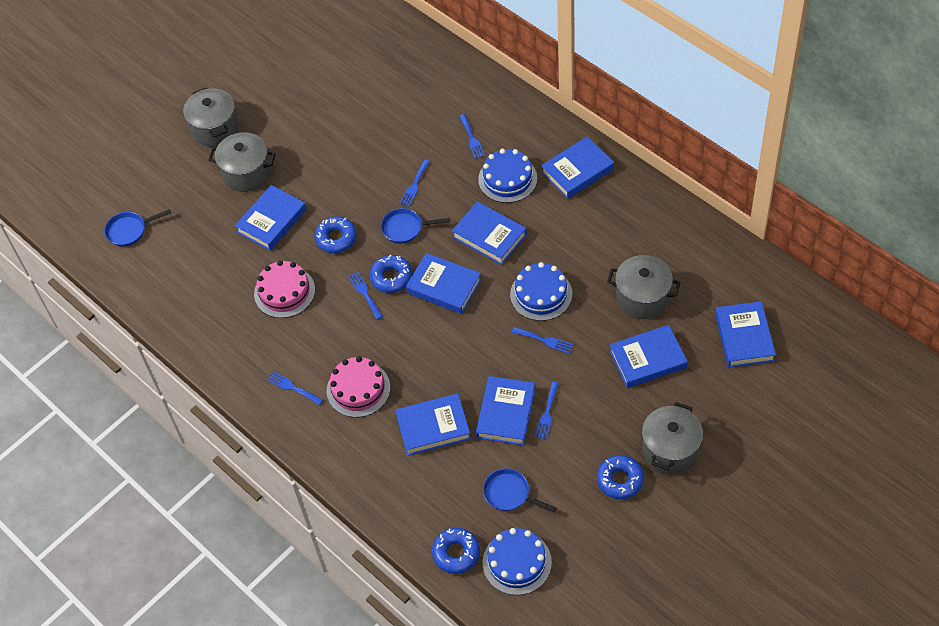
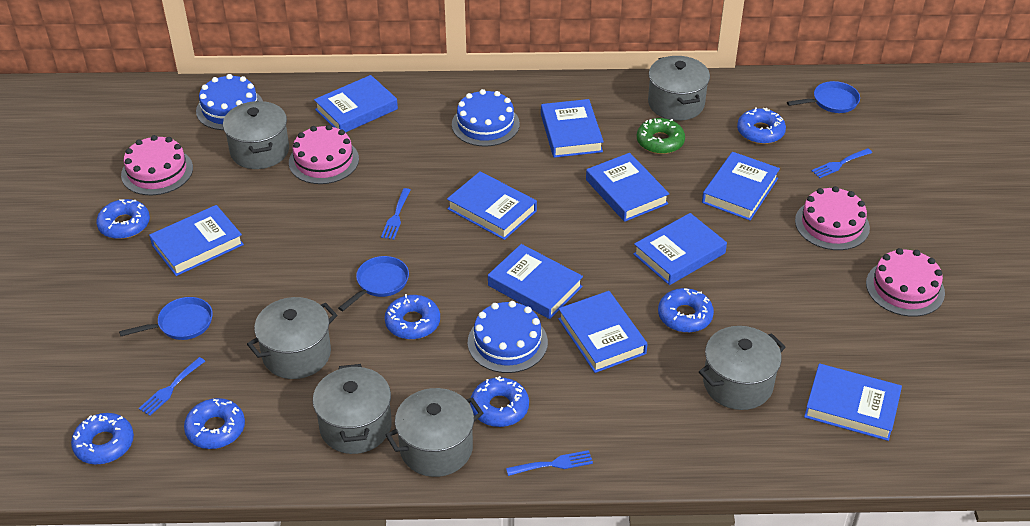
blue book: 8 -> 10
blue donut: 4 -> 7
blue fork: 6 -> 4
green donut: 0 -> 1
grey pot: 4 -> 6
pink cake: 2 -> 4

